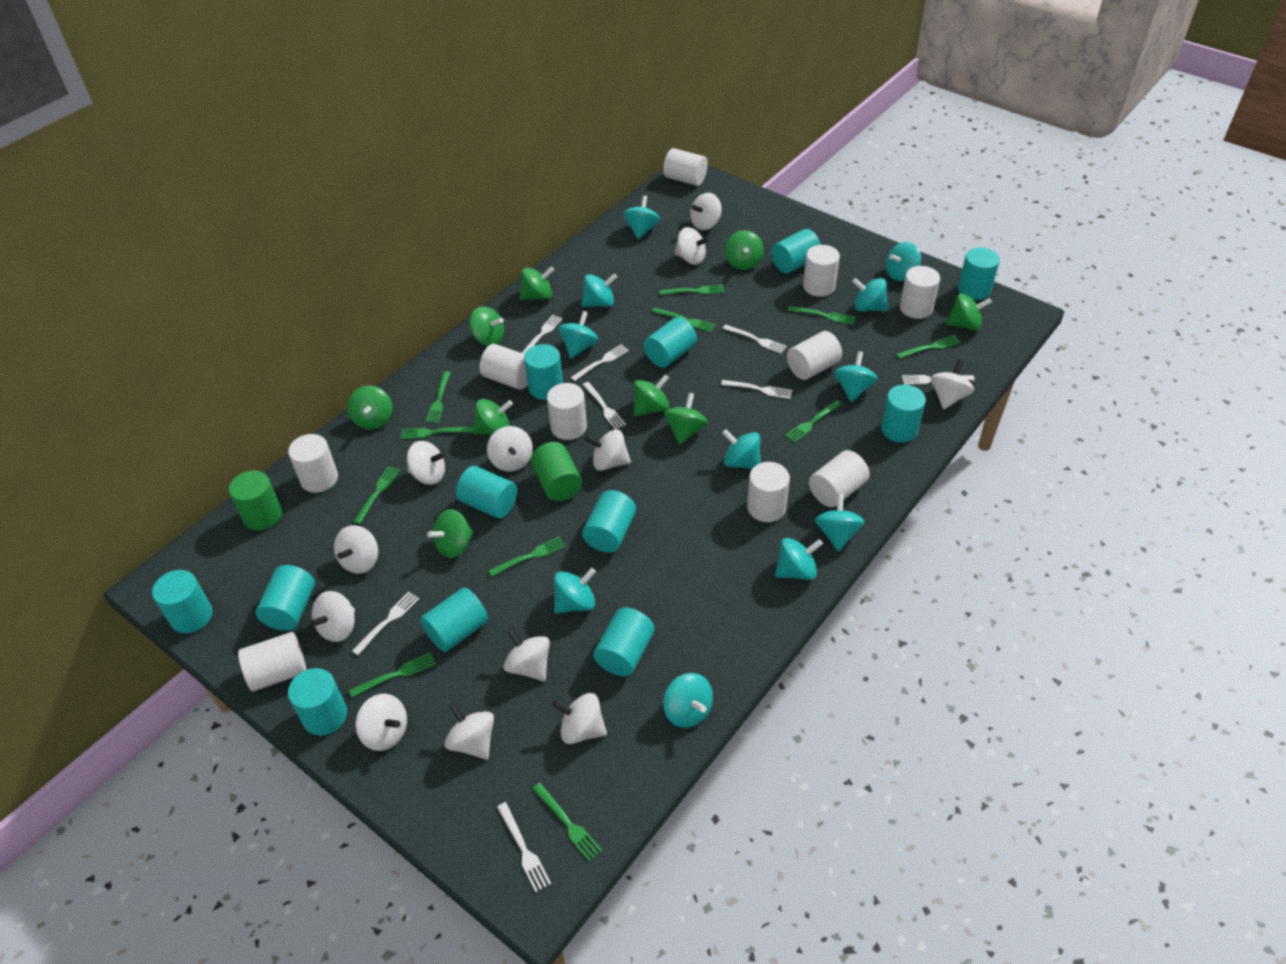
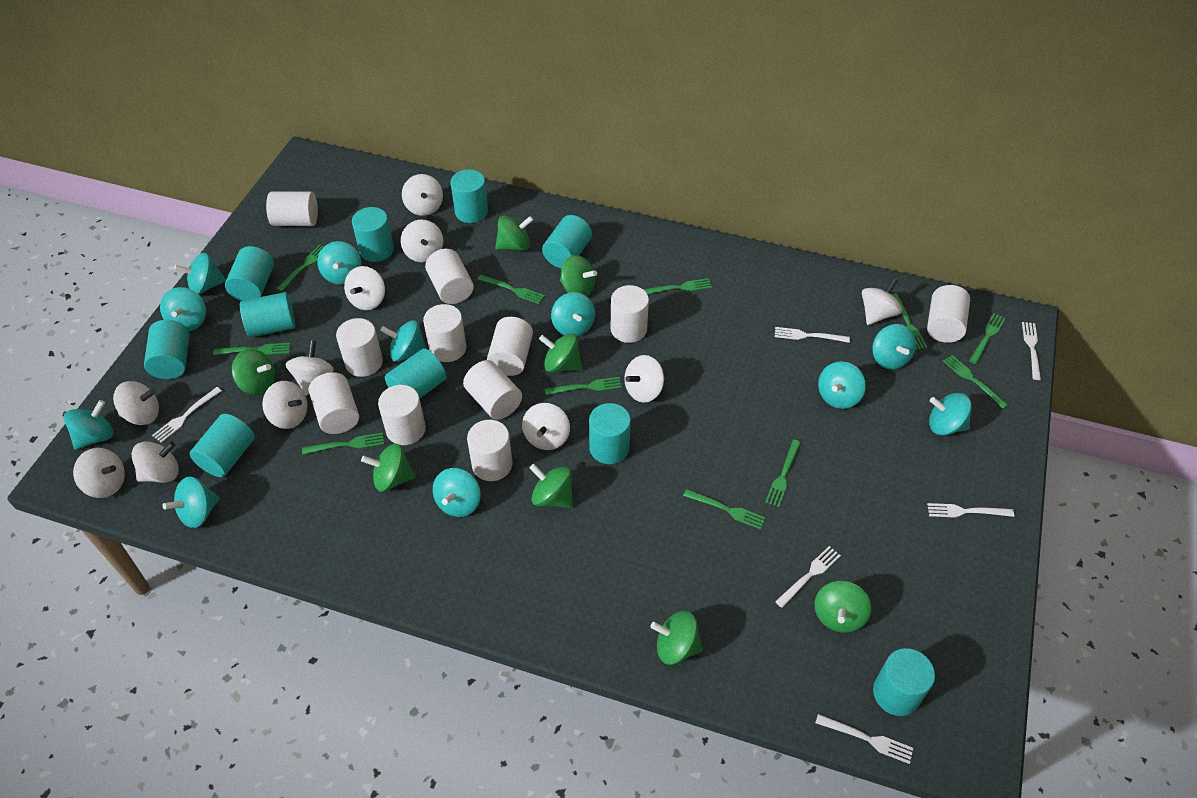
green cylinder: 2 -> 0
green spinning top: 9 -> 8
turquoise cylinder: 12 -> 10
white cylinder: 10 -> 11
white fork: 8 -> 6
white spinning top: 12 -> 11

